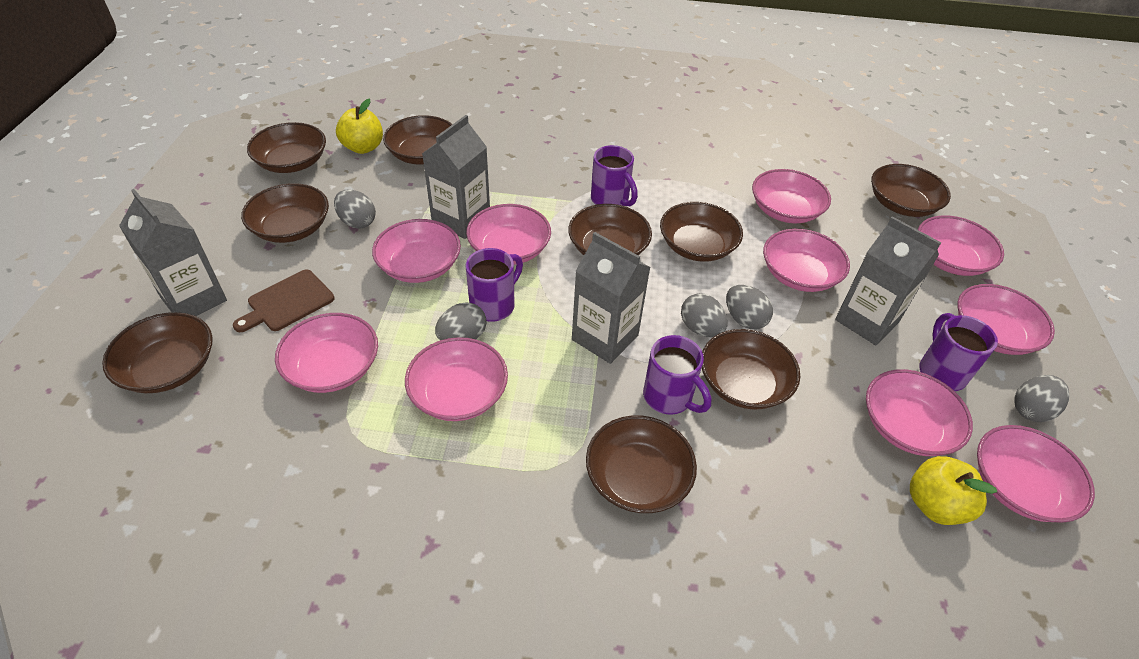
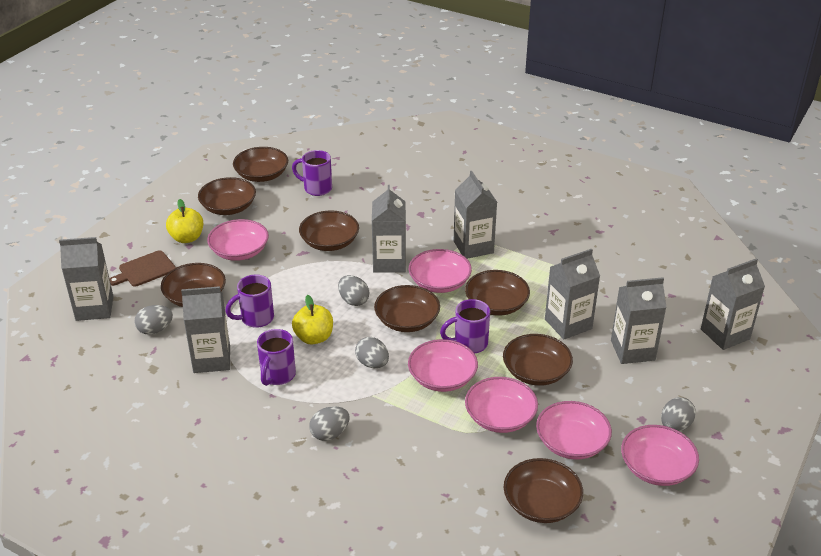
brown bowl: 9 -> 8
grey carton: 4 -> 7
pink bowl: 10 -> 6

